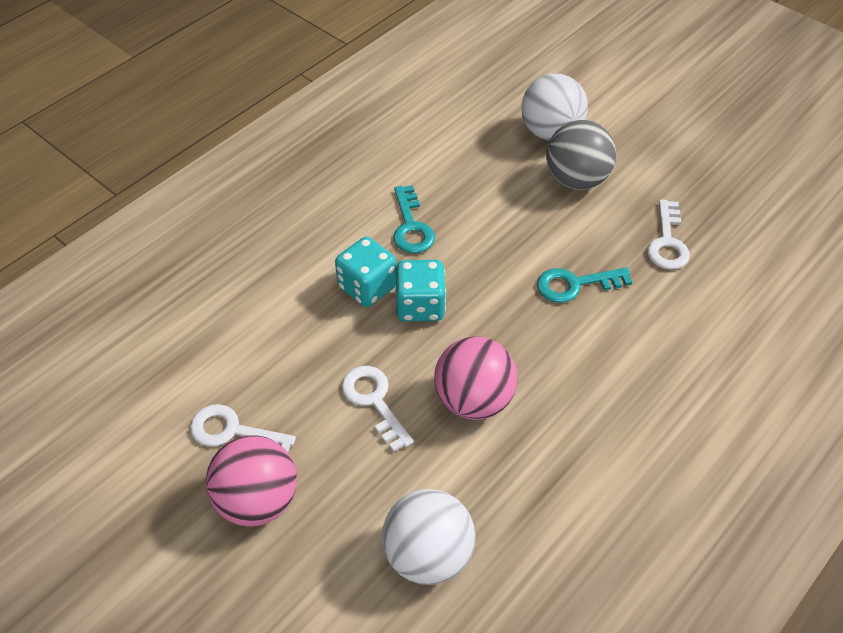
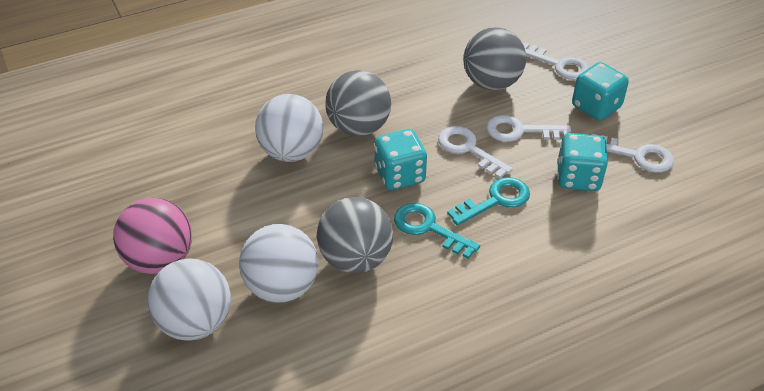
grey ball: 1 -> 3
pink ball: 2 -> 1
turquoise dice: 2 -> 3
white ball: 2 -> 3
white key: 3 -> 4

